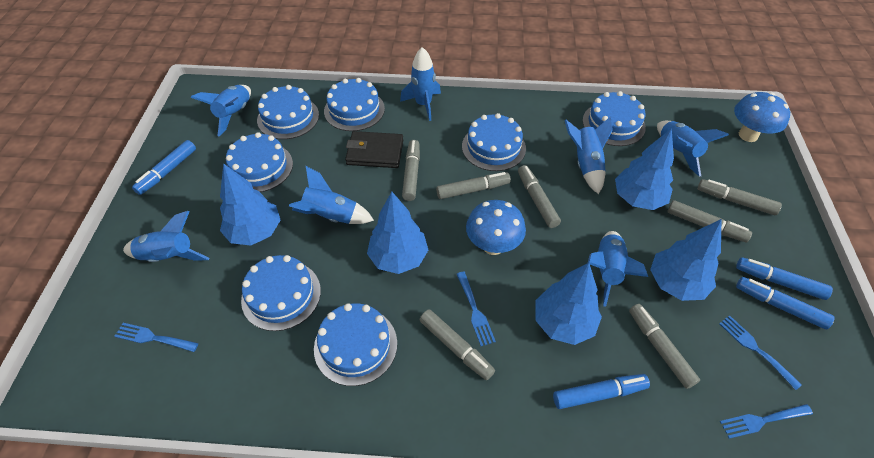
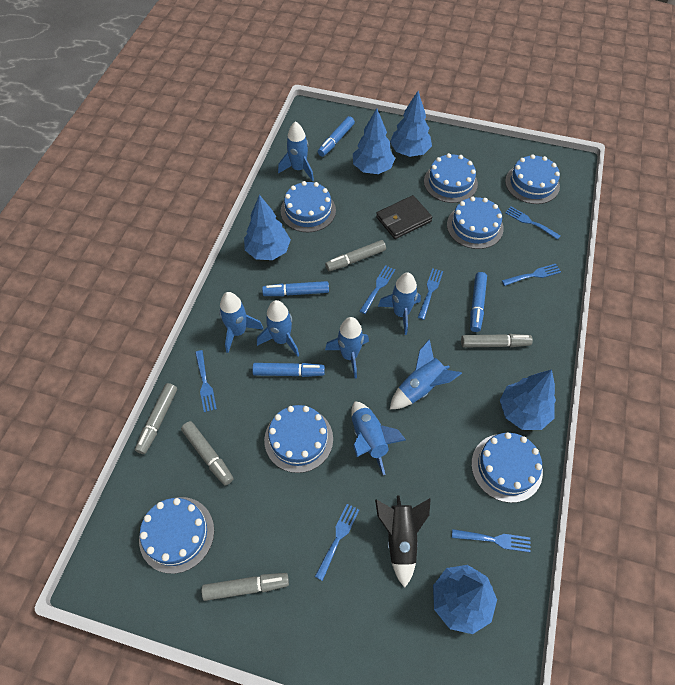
black rocket: 0 -> 1
blue fork: 4 -> 7
blue mushroom: 2 -> 0
grey marker: 7 -> 5

